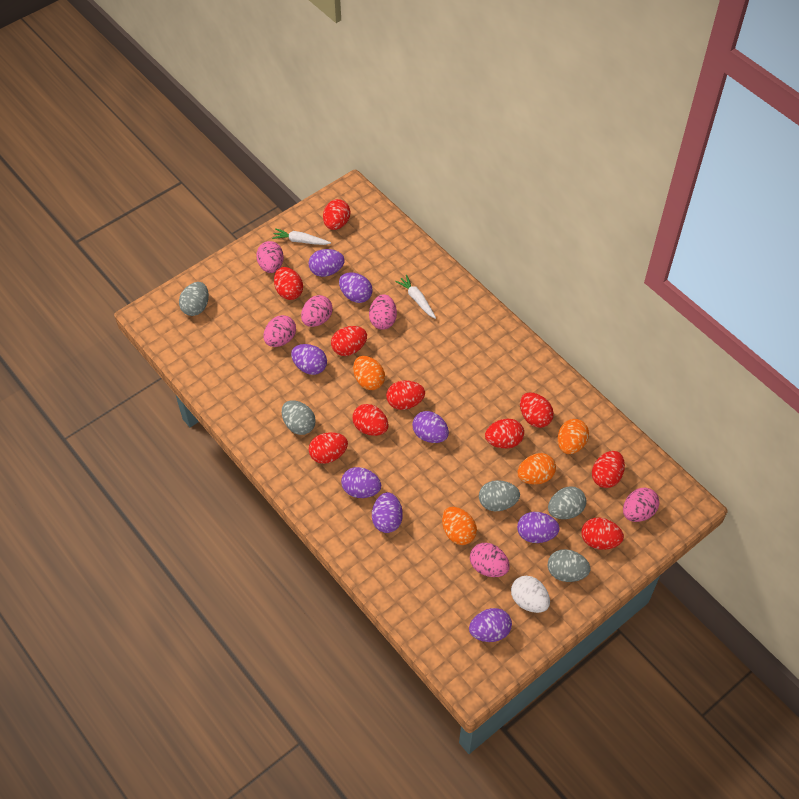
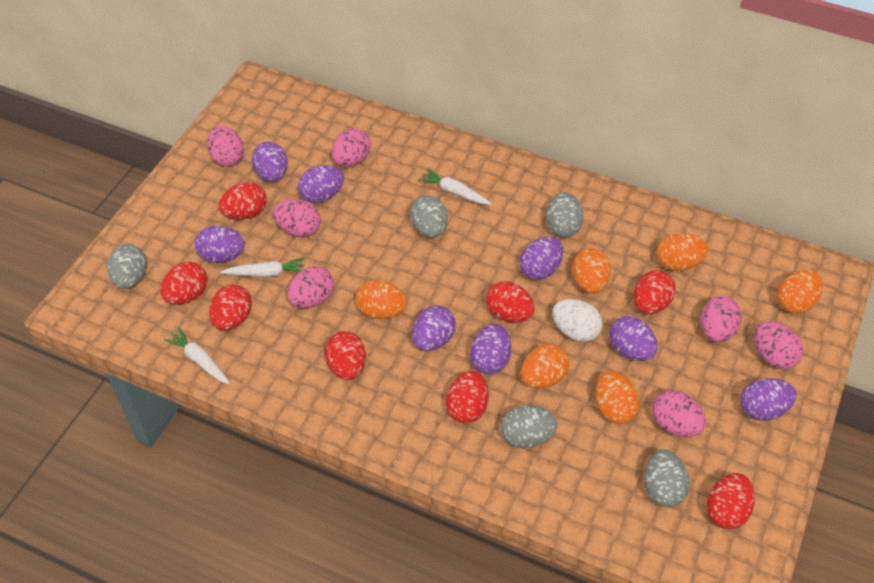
orange egg: 4 -> 6
pink egg: 6 -> 7
red egg: 10 -> 8
white carrot: 2 -> 3

